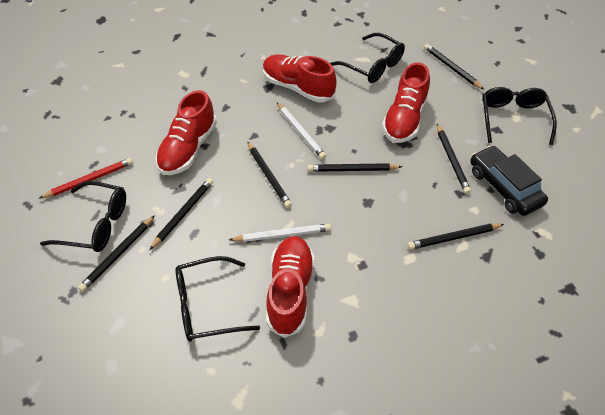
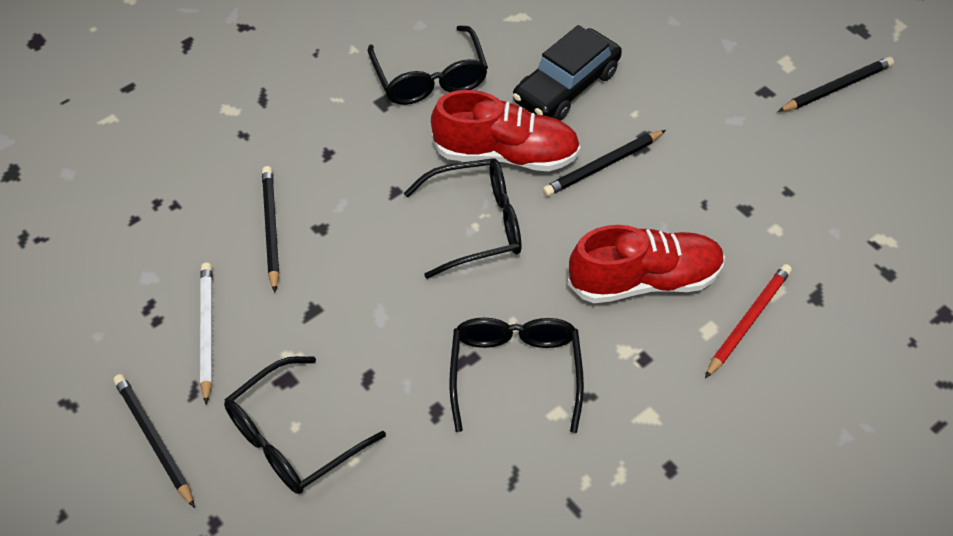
black pencil: 7 -> 4
red shoe: 4 -> 2
white pencil: 2 -> 1

